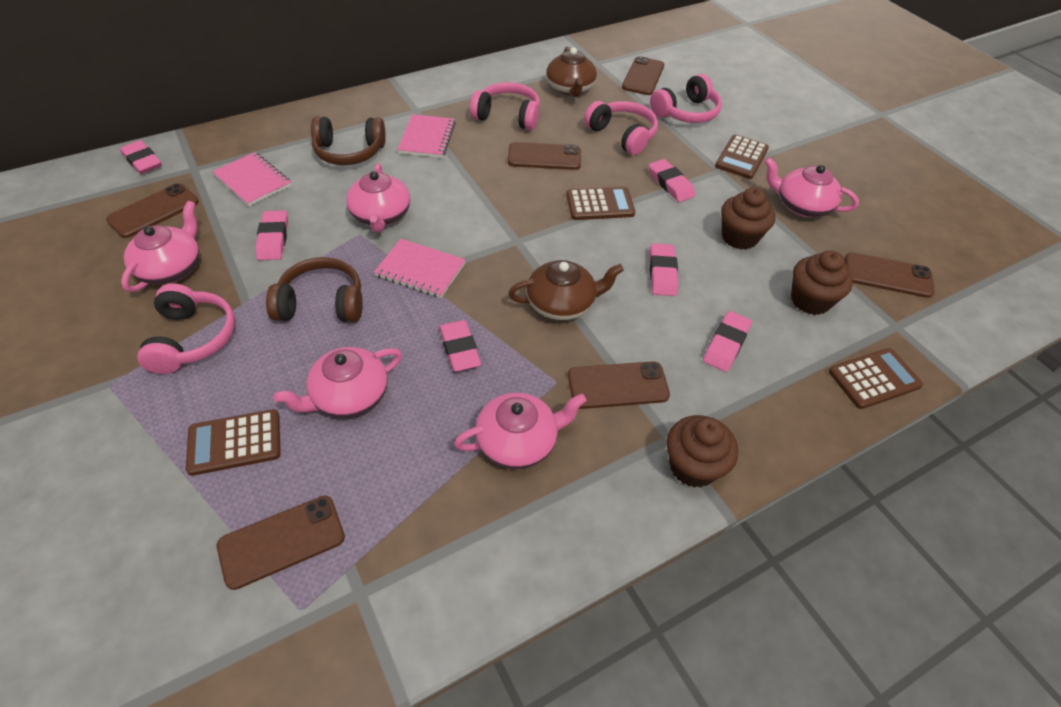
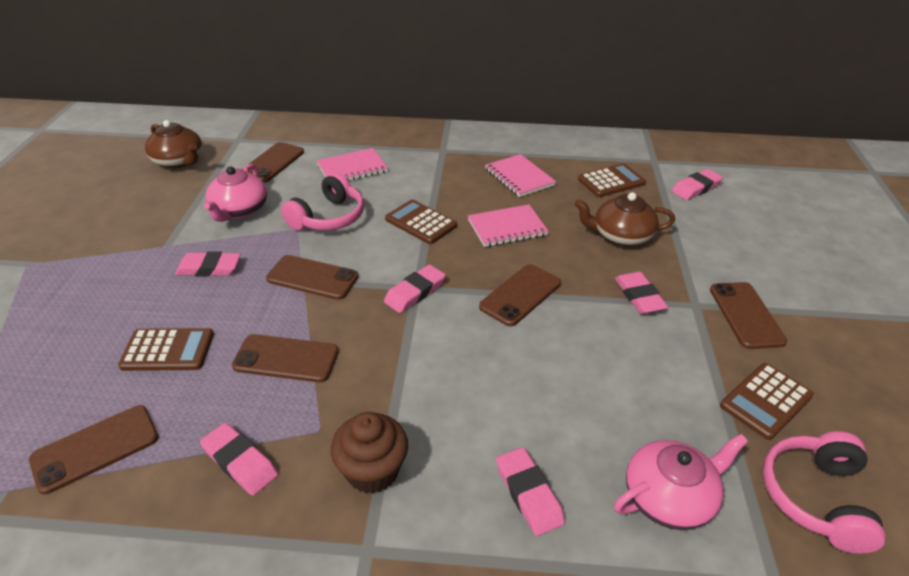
brown cupcake: 3 -> 1
brown headphones: 2 -> 0
pink headphones: 4 -> 2
pink teapot: 5 -> 2

